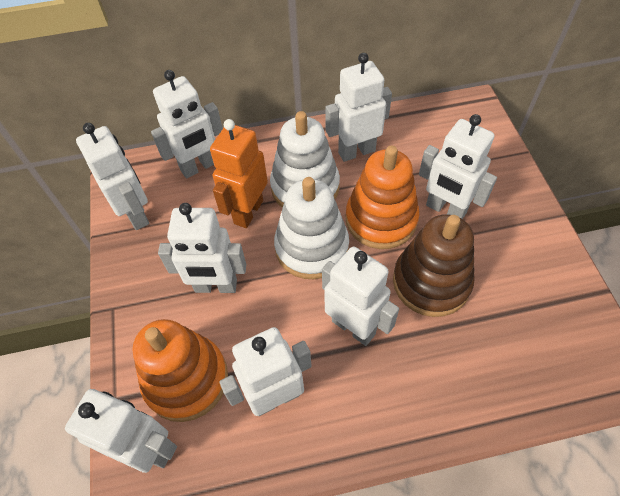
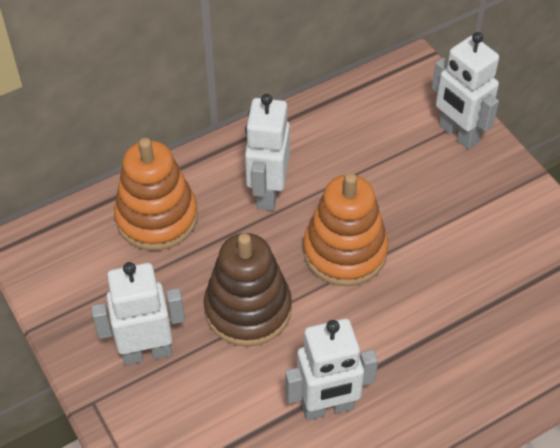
orange robot: 1 -> 0
white robot: 8 -> 4
white stacking toy: 2 -> 0

